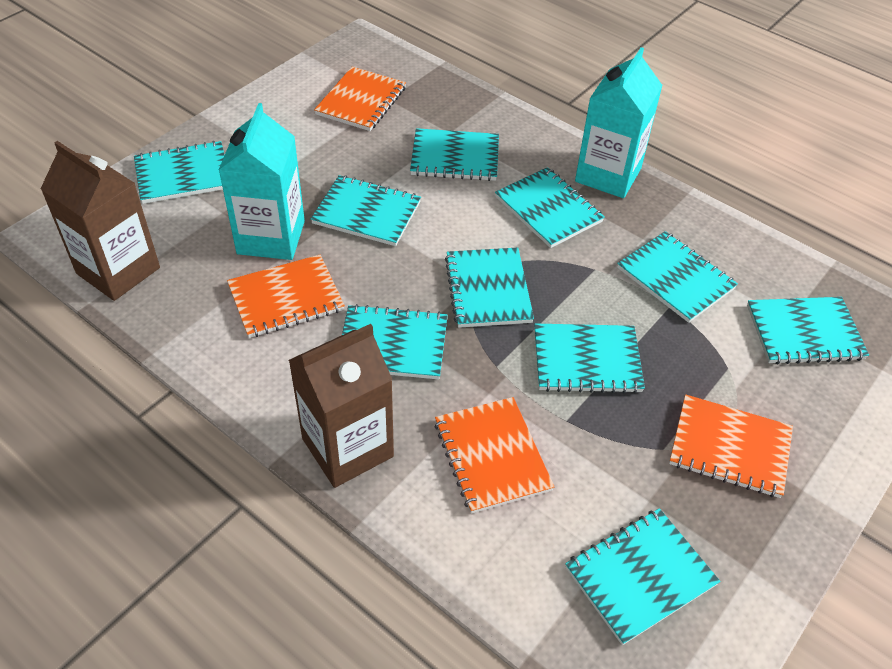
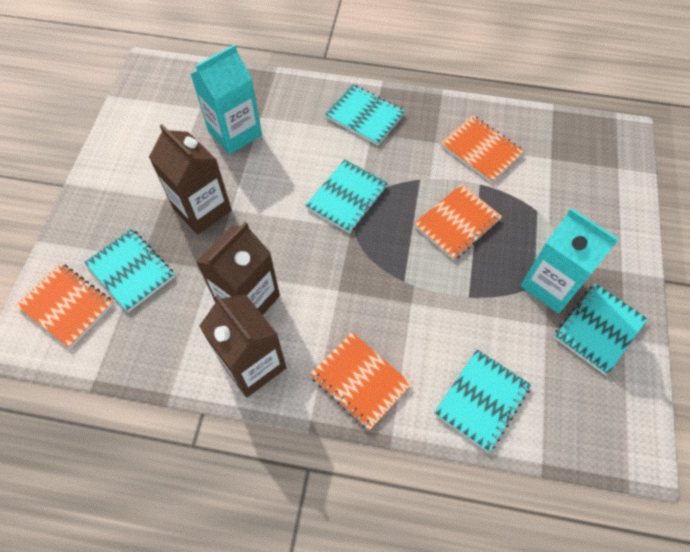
brown carton: 2 -> 3
turquoise notebook: 10 -> 5

